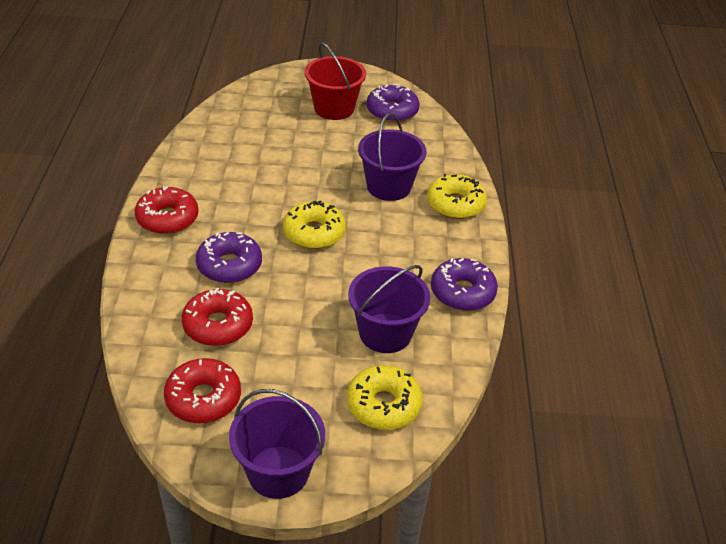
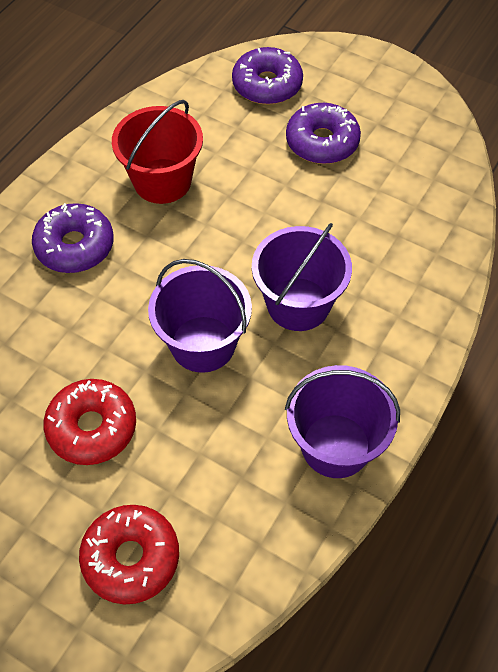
red donut: 3 -> 2
yellow donut: 3 -> 0

